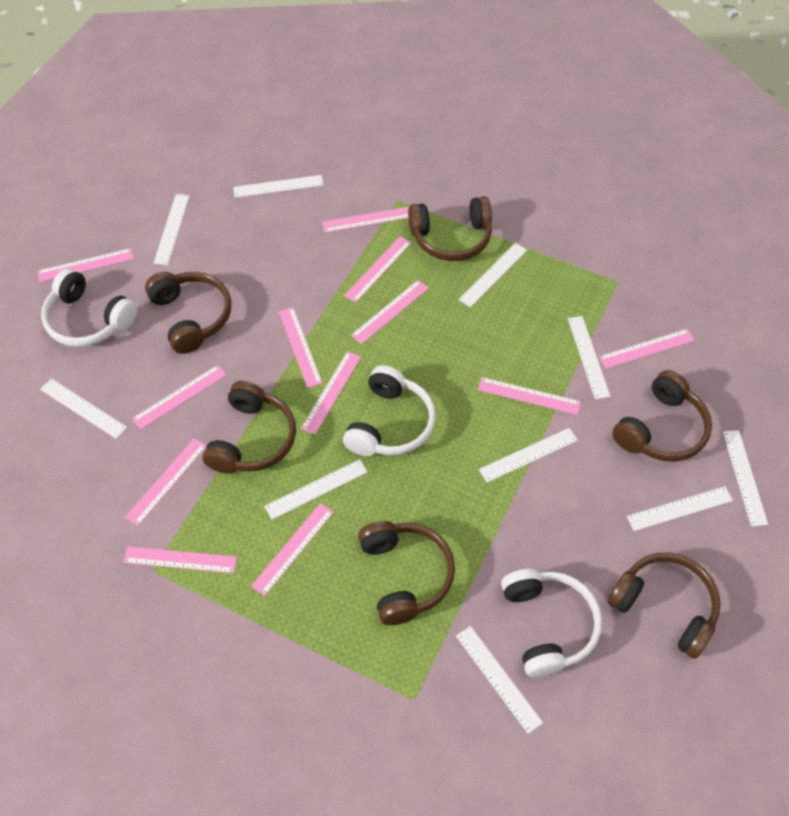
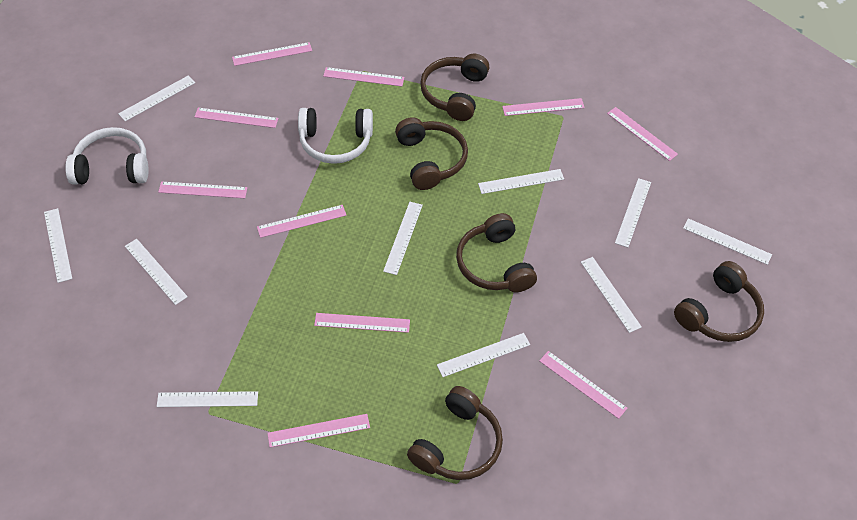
brown headphones: 6 -> 5
pink ruler: 12 -> 10
white headphones: 3 -> 2

